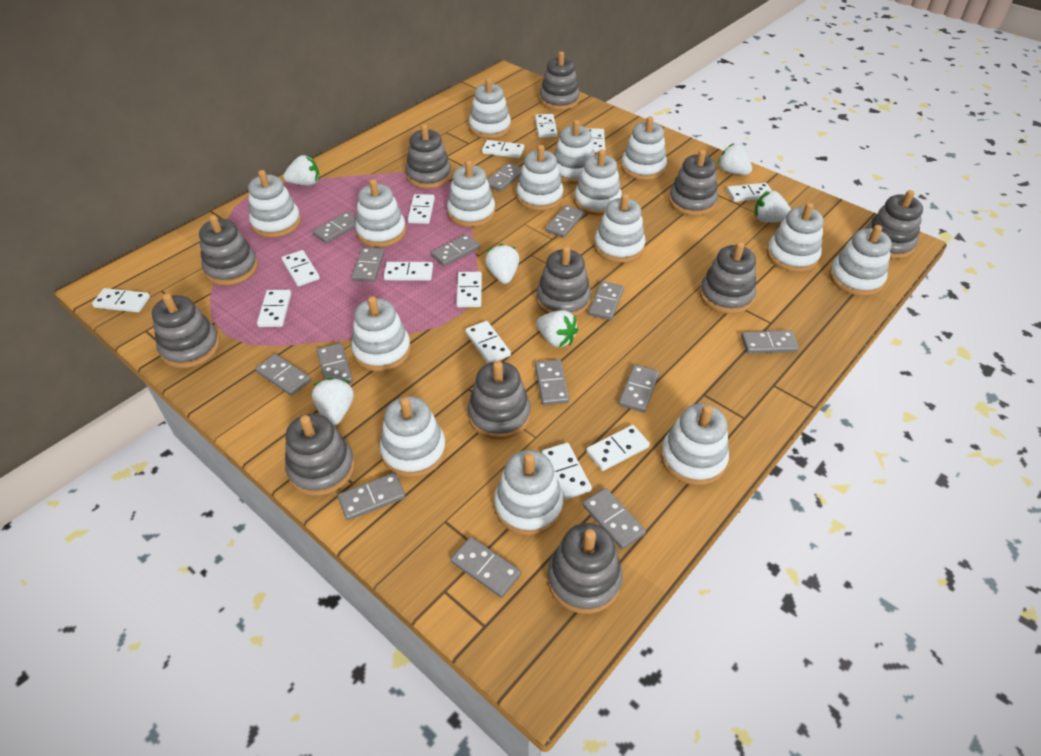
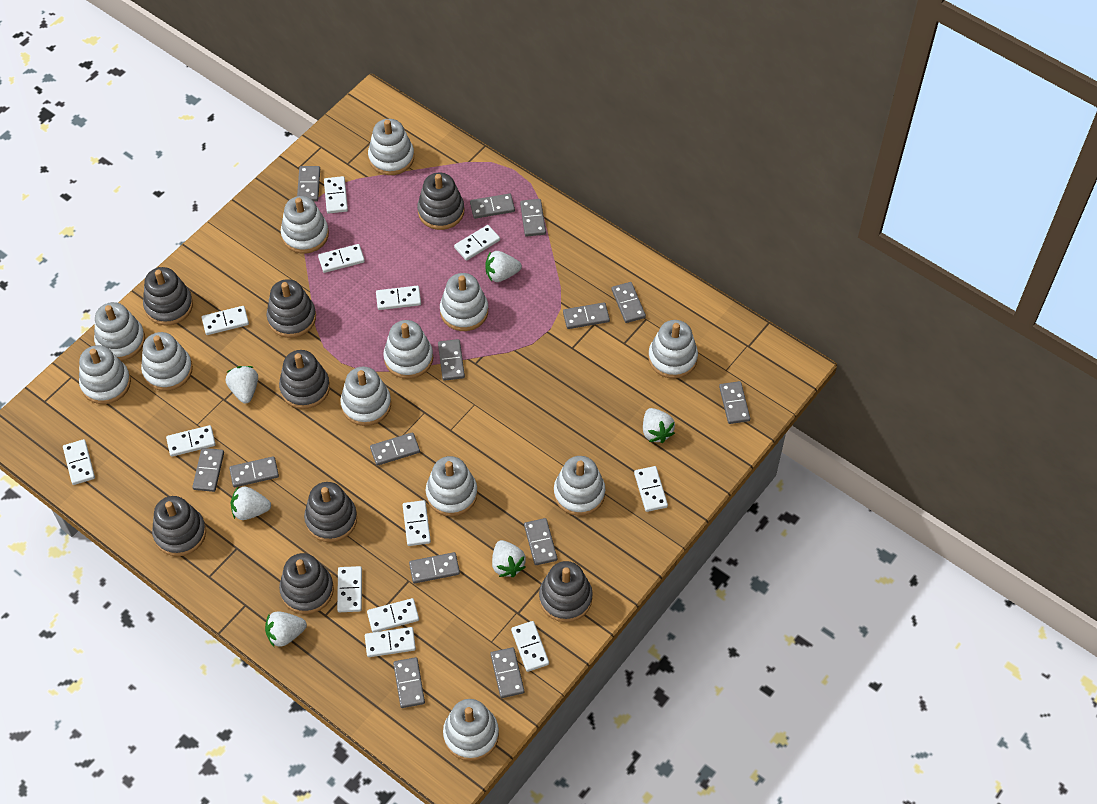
grey stacking toy: 11 -> 8
white stacking toy: 15 -> 12

